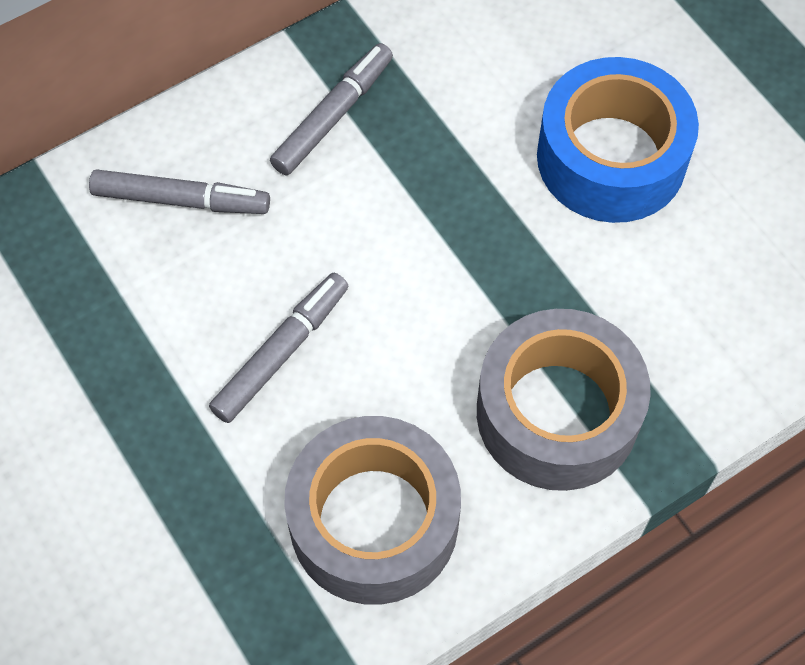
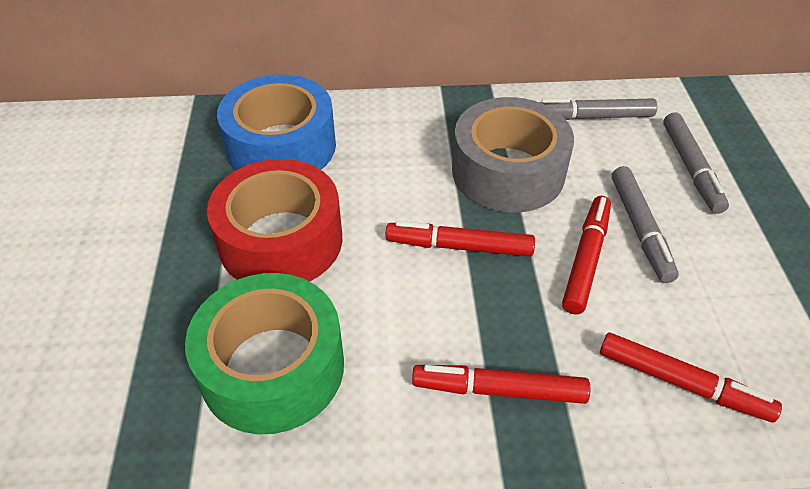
green tape: 0 -> 1
grey tape: 2 -> 1
red marker: 0 -> 4
red tape: 0 -> 1

